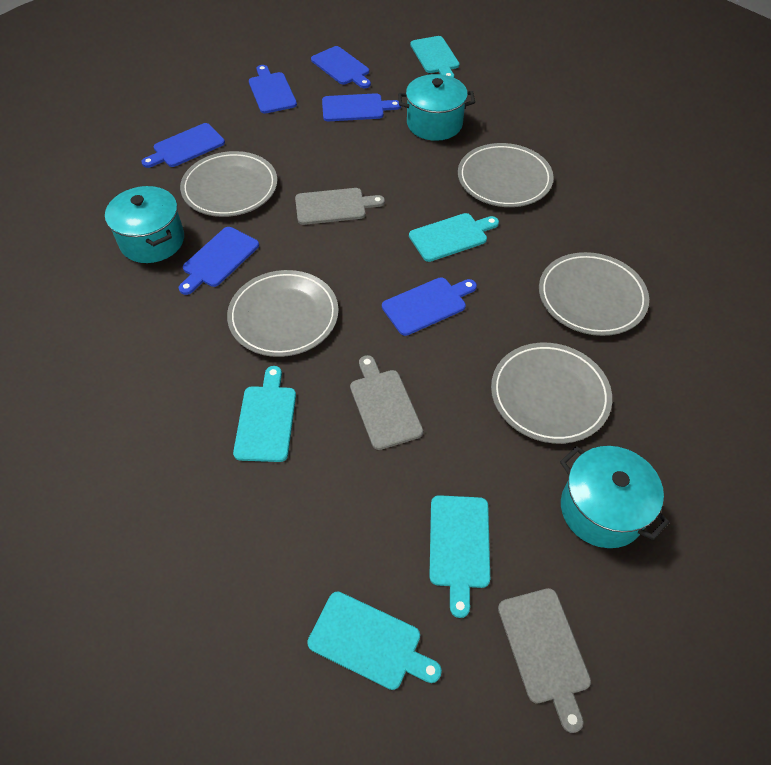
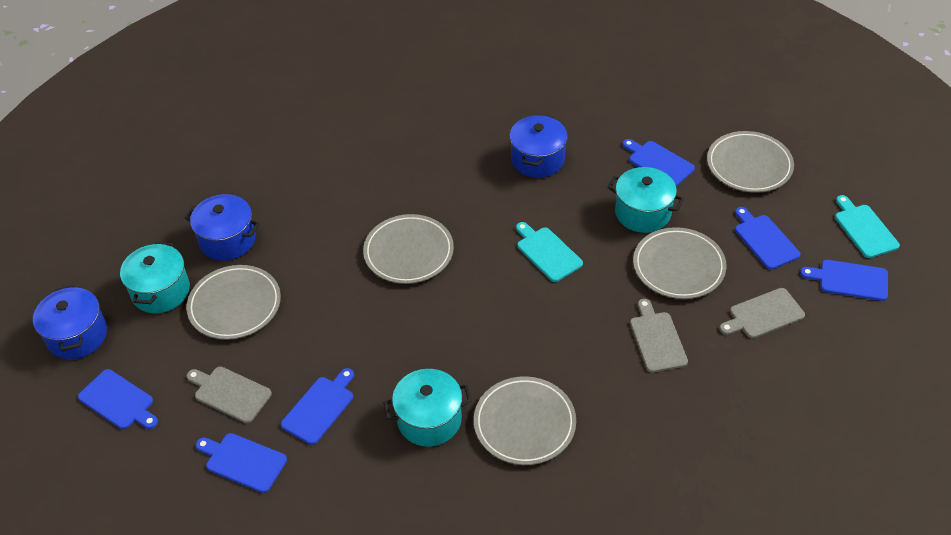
blue pot: 0 -> 3
turquoise cutting board: 5 -> 2

